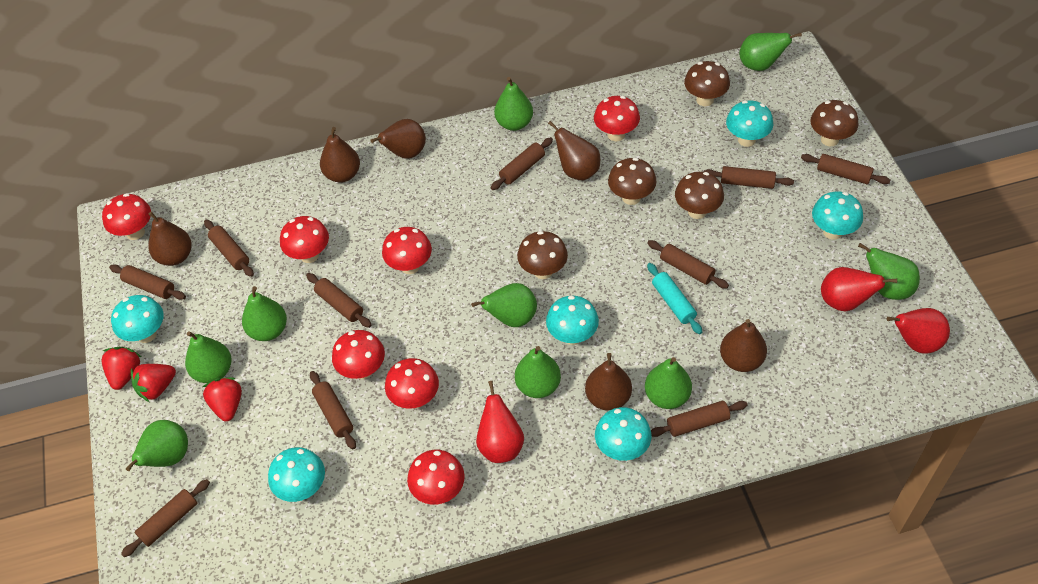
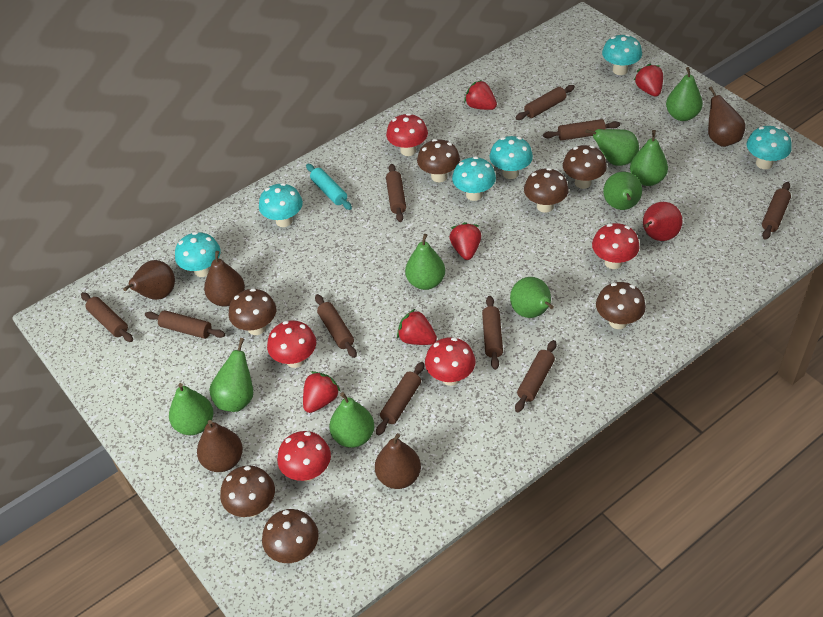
brown mushroom: 5 -> 7
brown pear: 6 -> 5
red mushroom: 7 -> 5
red pear: 3 -> 1
red strawberry: 3 -> 5

